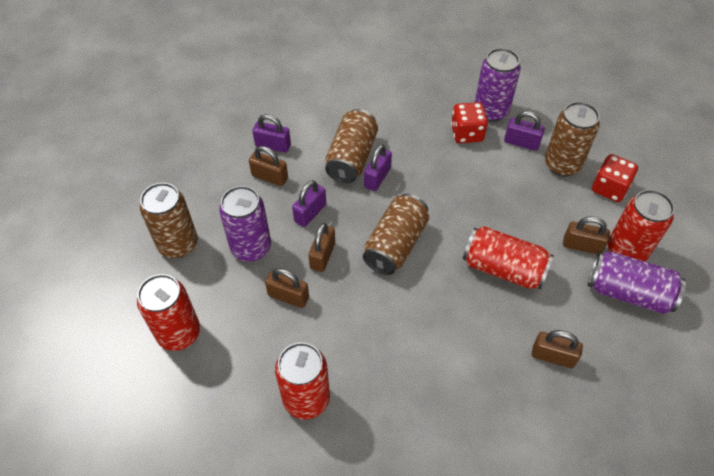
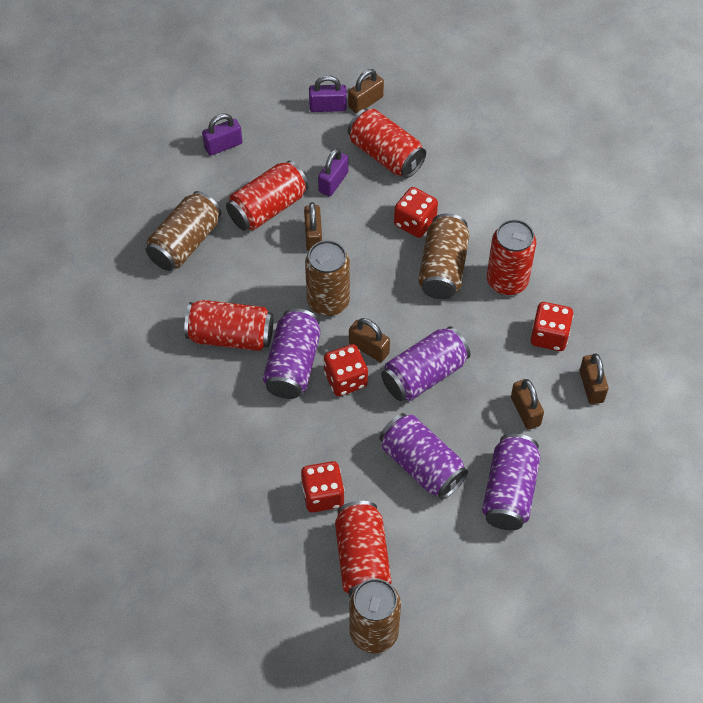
purple can: 3 -> 4
purple padlock: 4 -> 3
red can: 4 -> 5
red dice: 2 -> 4

